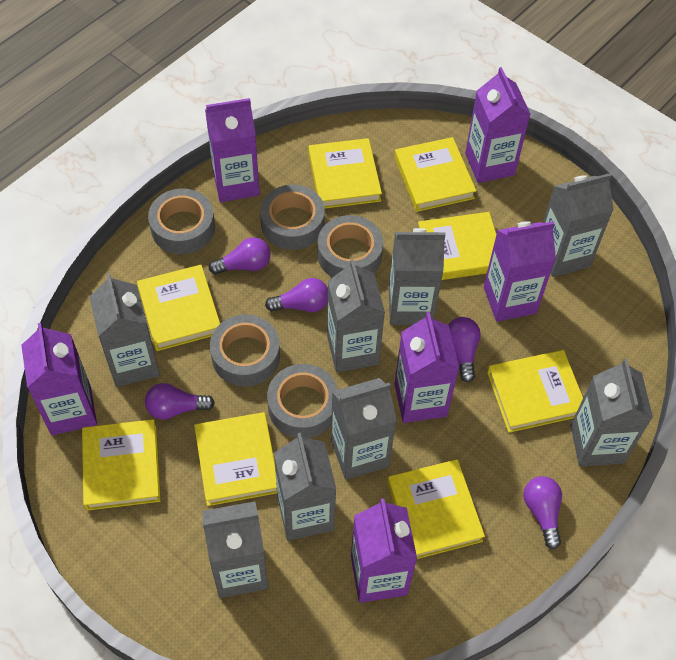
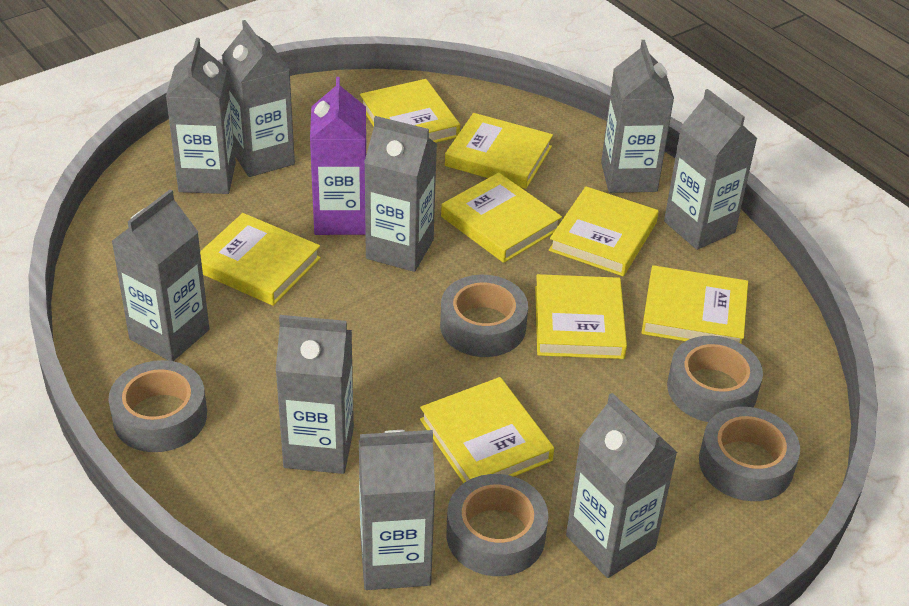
grey carton: 8 -> 9
purple carton: 6 -> 1
purple light bulb: 5 -> 0

